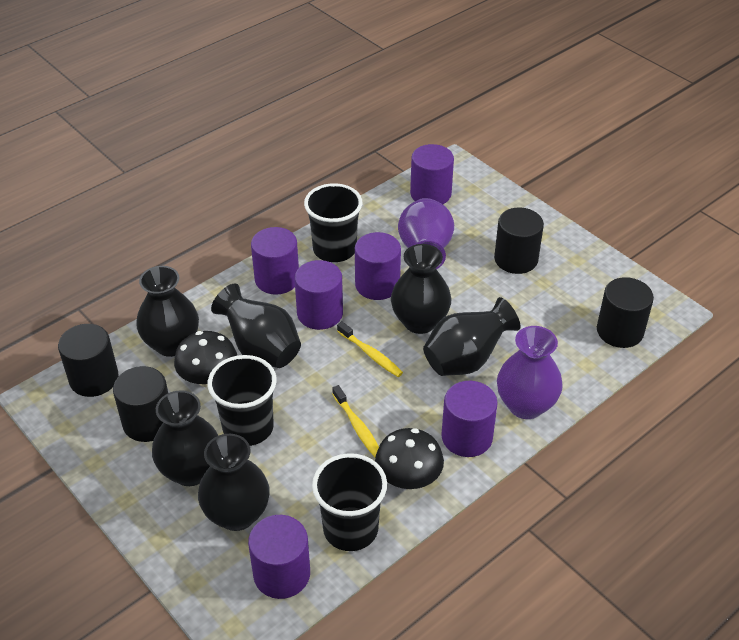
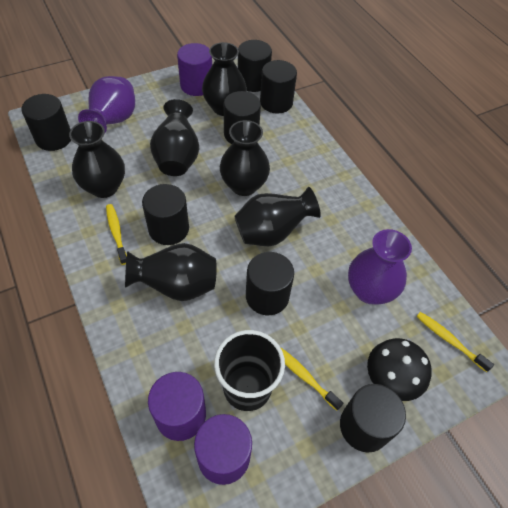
black cup: 3 -> 1
black cylinder: 4 -> 7
black mushroom: 2 -> 1
purple cylinder: 6 -> 3
yellow toothbrush: 2 -> 3

